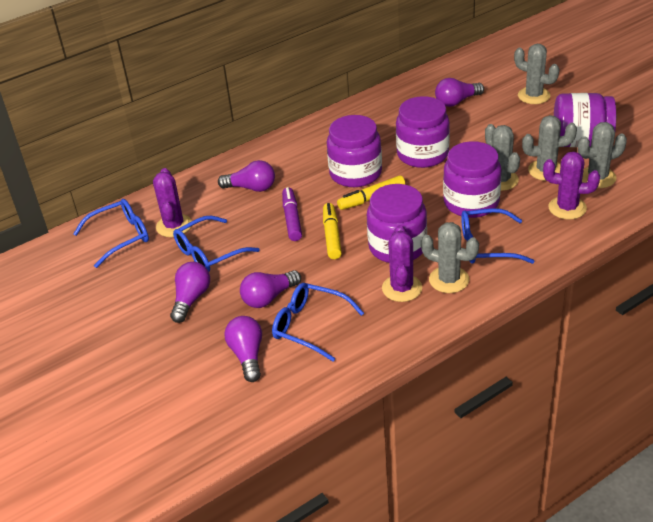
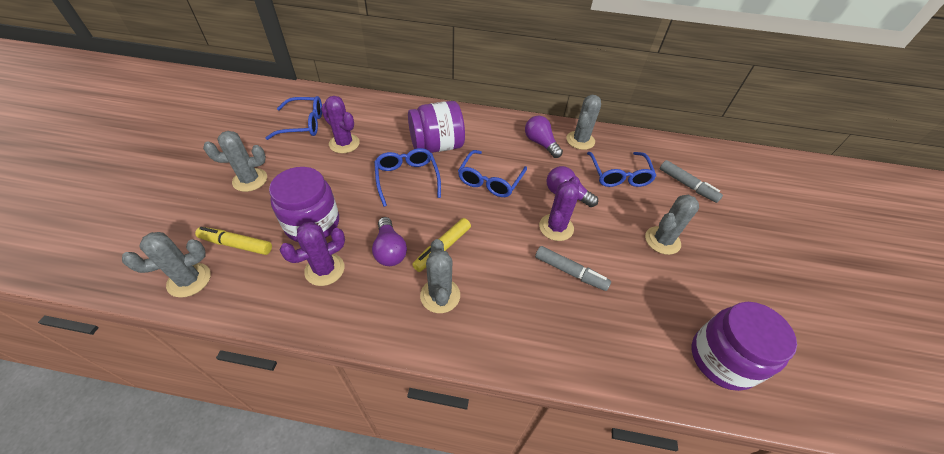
grey marker: 0 -> 2
purple jar: 5 -> 3
purple light bulb: 5 -> 3
purple marker: 1 -> 0

